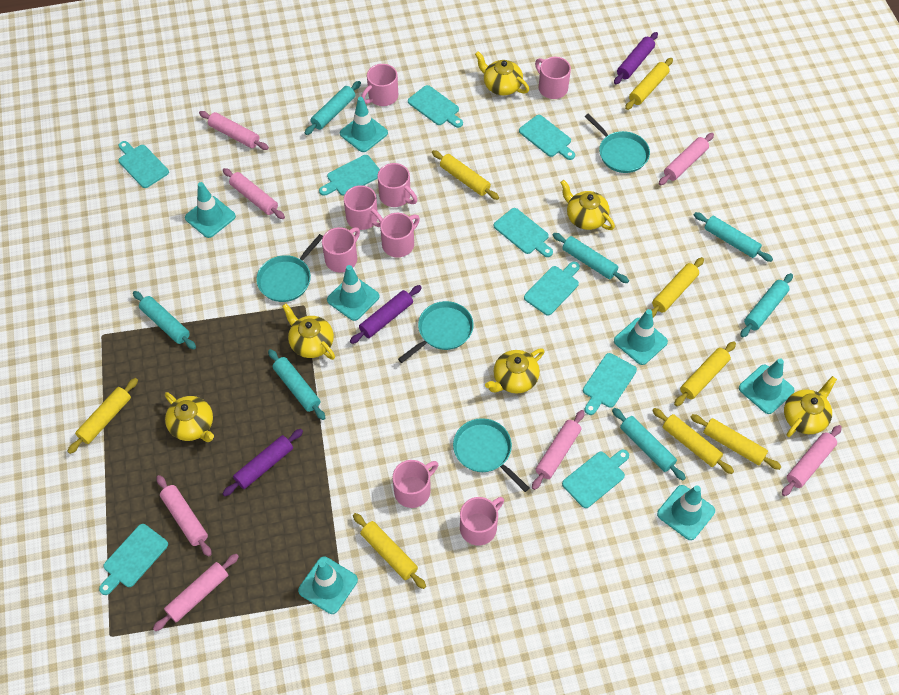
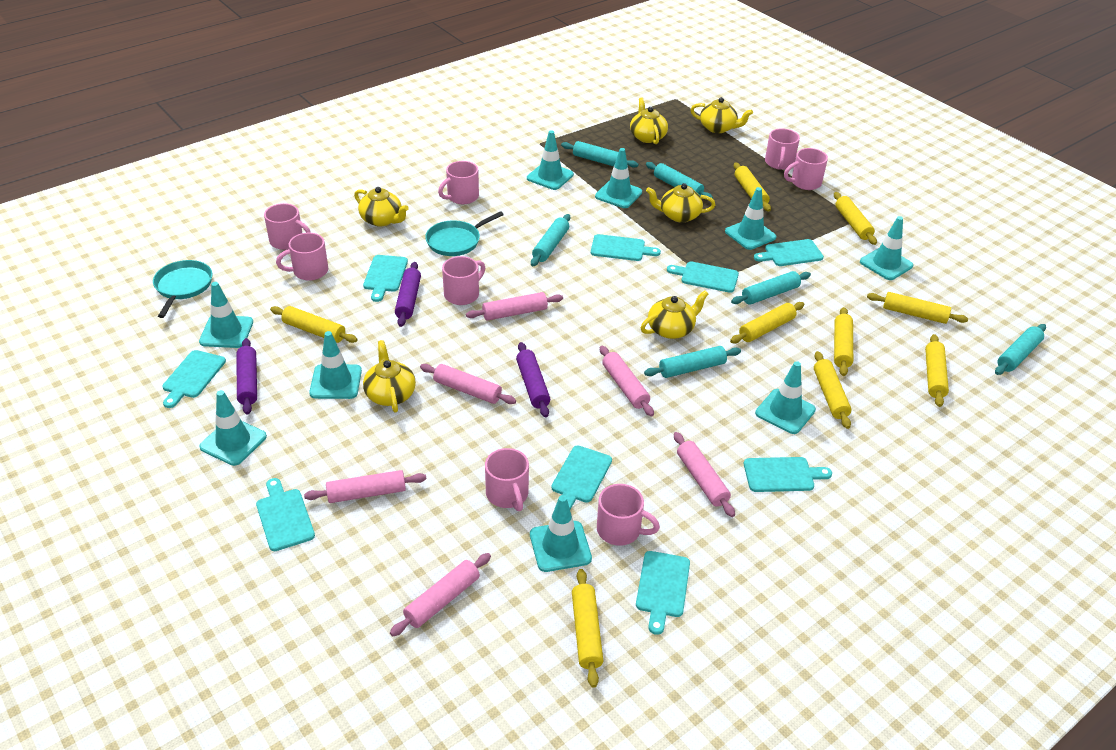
pink rolling pin: 7 -> 6
turquoise pan: 4 -> 2
turquoise rolling pin: 7 -> 6
turquoise traffic cone: 7 -> 9
yellow rolling pin: 8 -> 9

